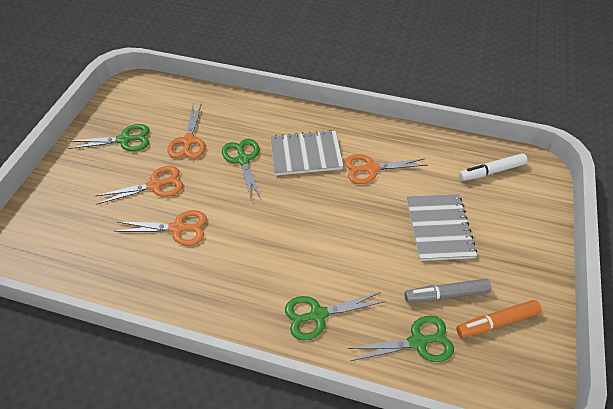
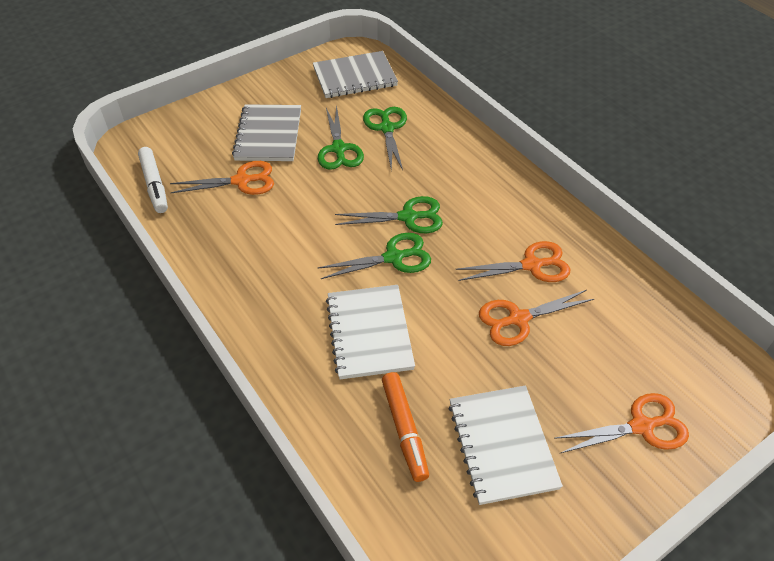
grey marker: 1 -> 0
white notebook: 0 -> 2

